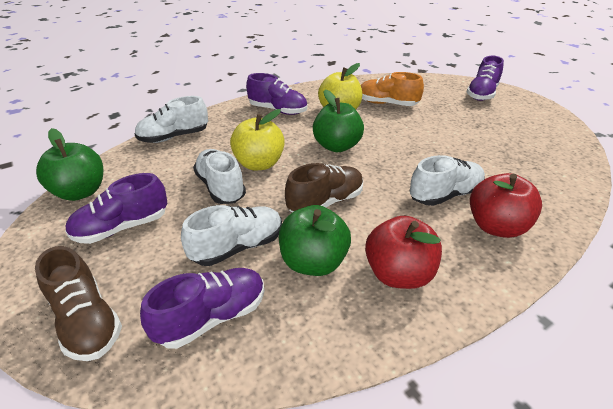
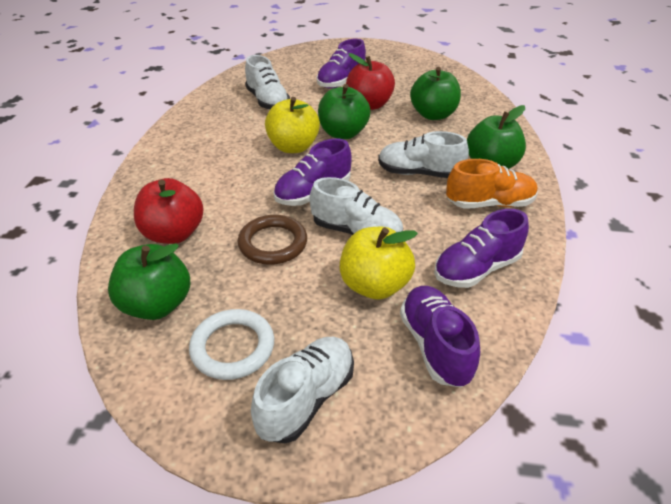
brown ring: 0 -> 1
brown shoe: 2 -> 0
green apple: 3 -> 4
white ring: 0 -> 1

